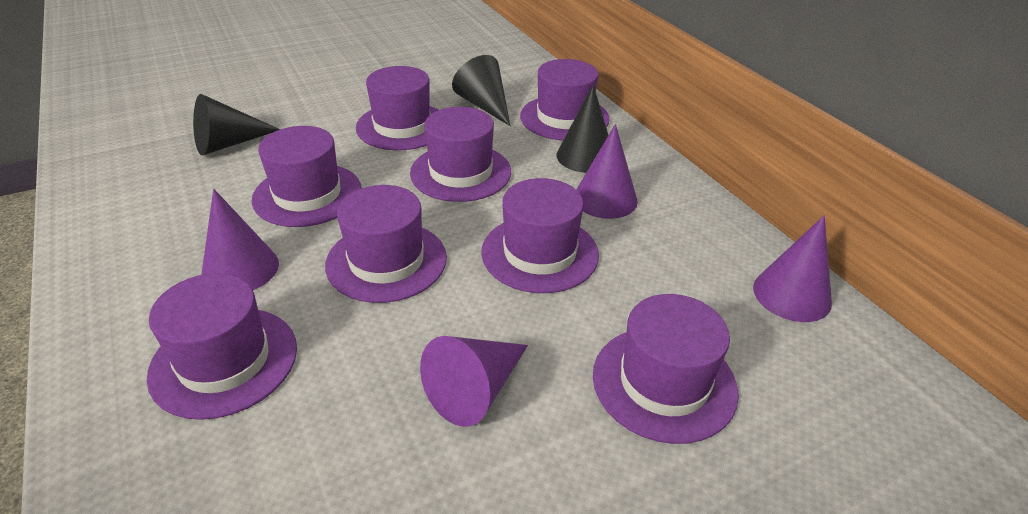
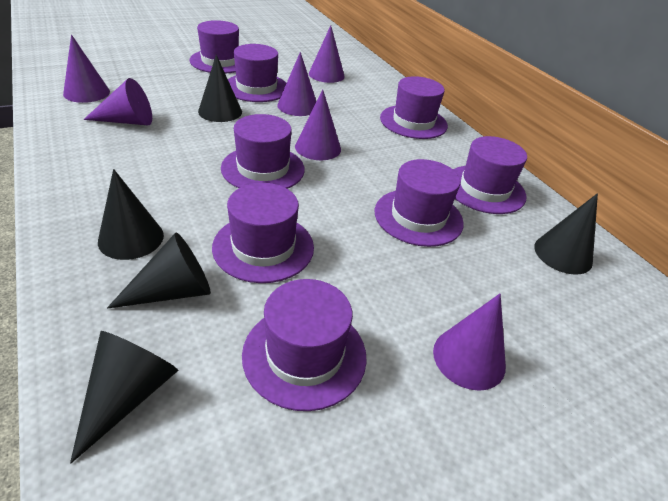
black cone: 3 -> 5
purple cone: 4 -> 6

